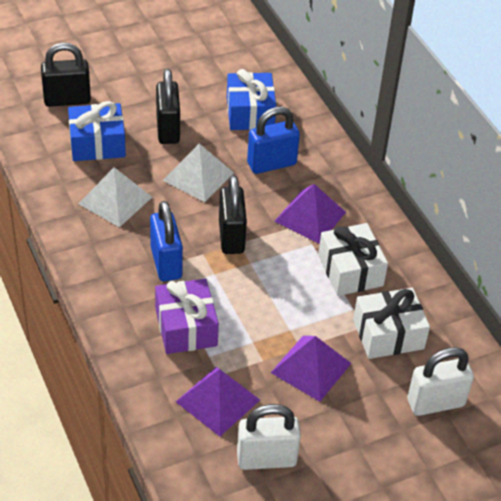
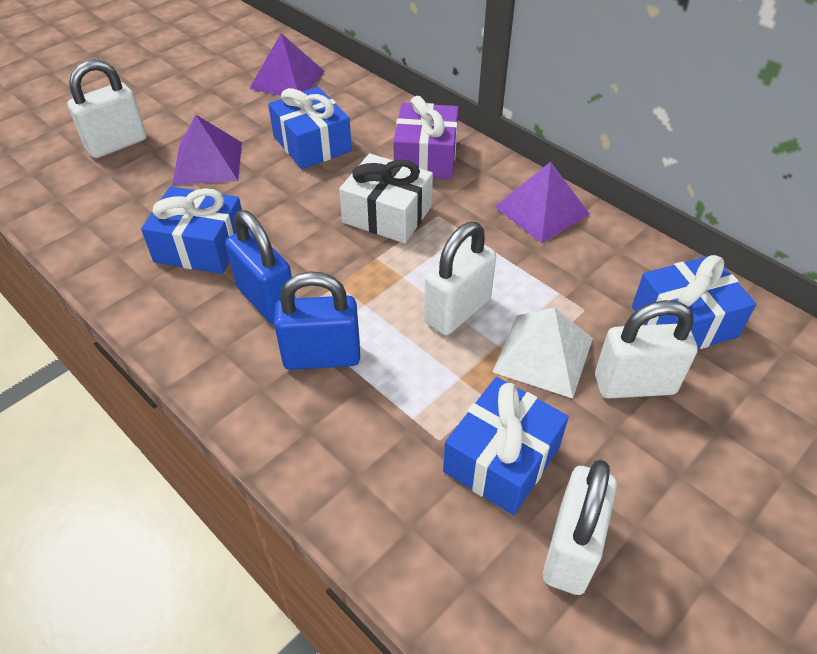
black padlock: 3 -> 0
blue gift: 2 -> 4
white gift: 2 -> 1
white padlock: 2 -> 4
white pyramid: 2 -> 1

